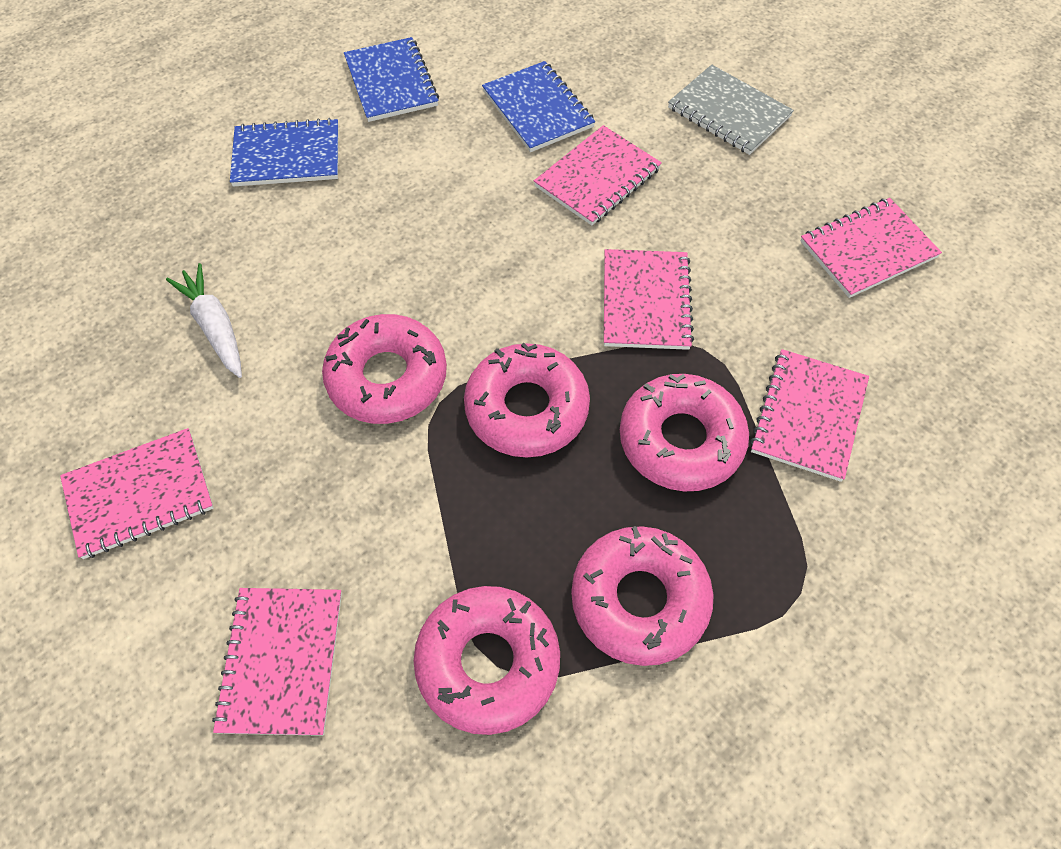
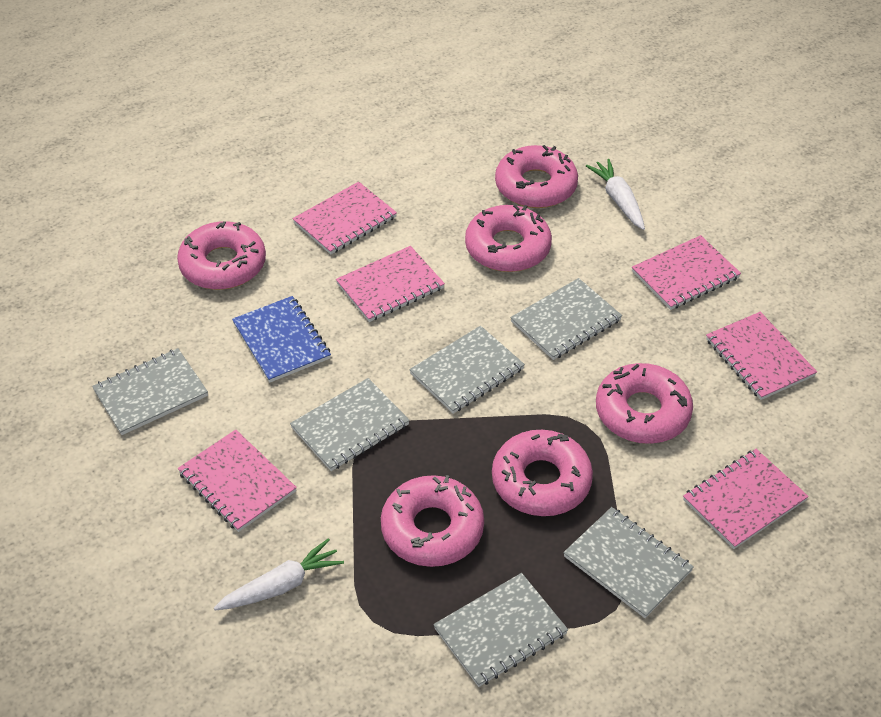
blue notebook: 3 -> 1
grey notebook: 1 -> 6
pink donut: 5 -> 6
white carrot: 1 -> 2

